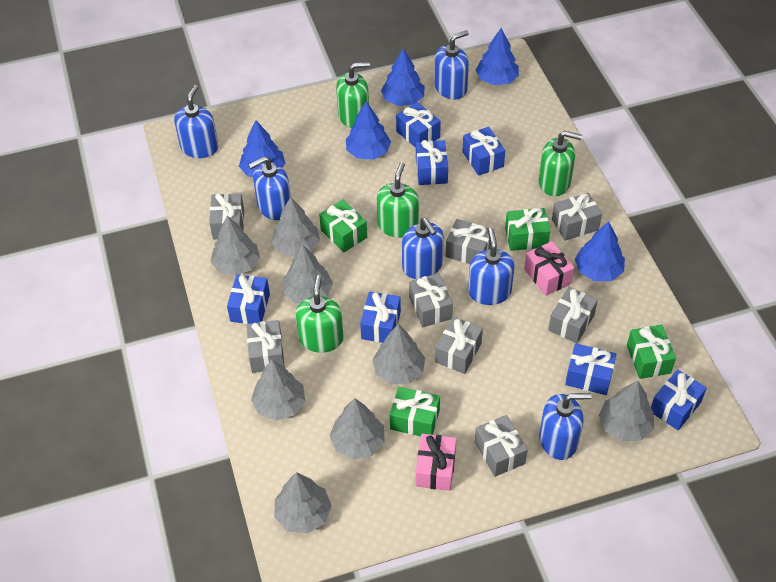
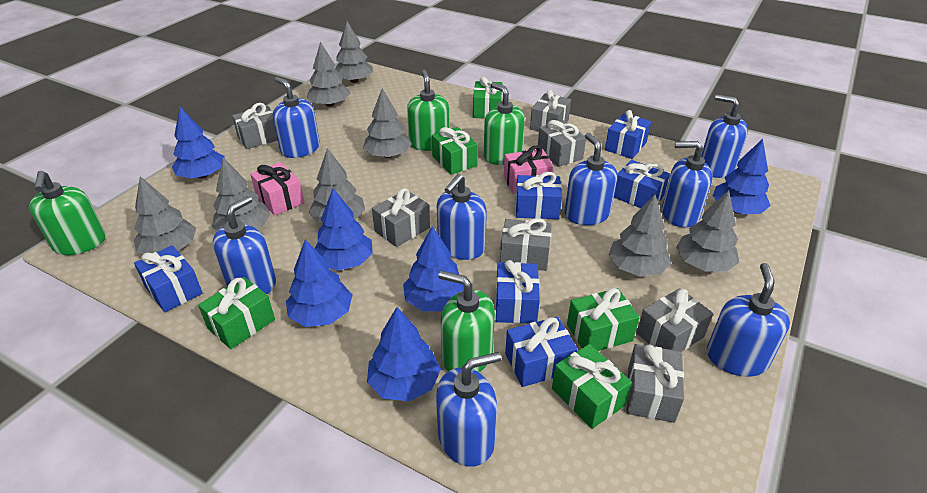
blue gift: 7 -> 6
blue soap dispenser: 6 -> 8
blue tree: 5 -> 6
green gift: 4 -> 5
grey gift: 8 -> 7

